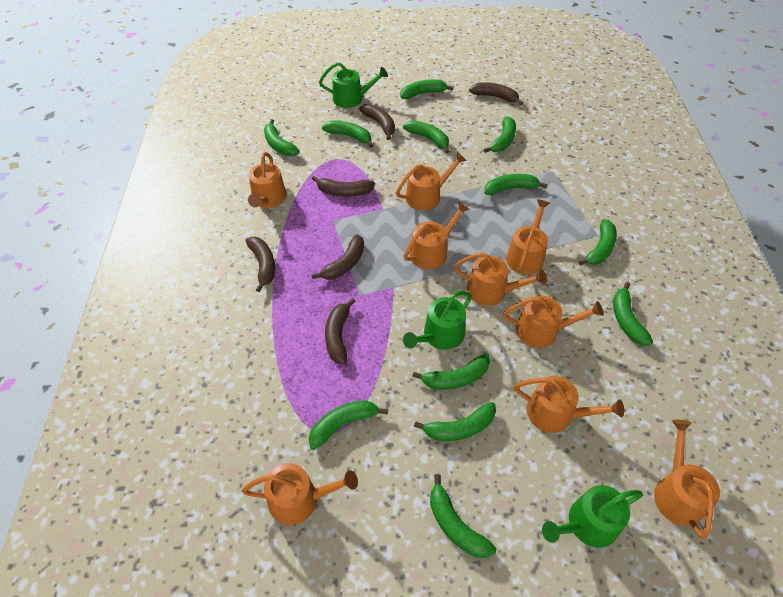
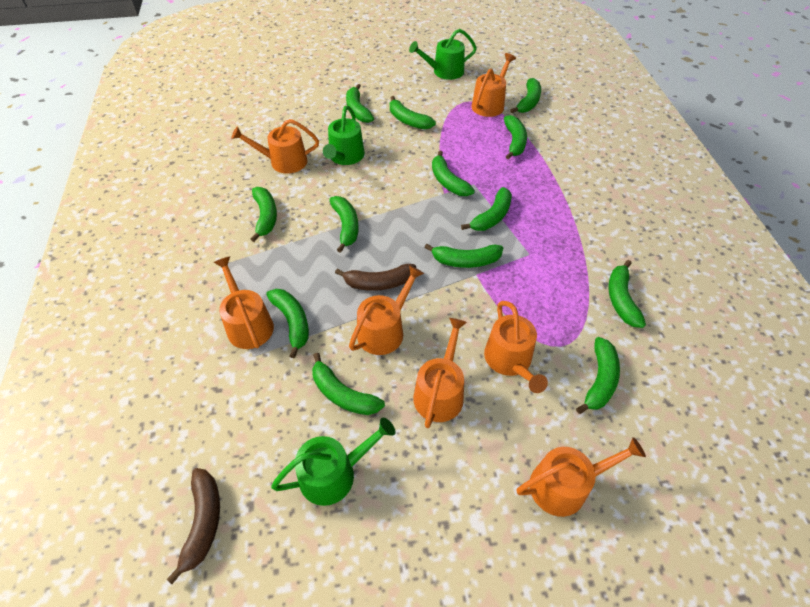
brown banana: 6 -> 2
green banana: 12 -> 13
orange watering can: 9 -> 7

